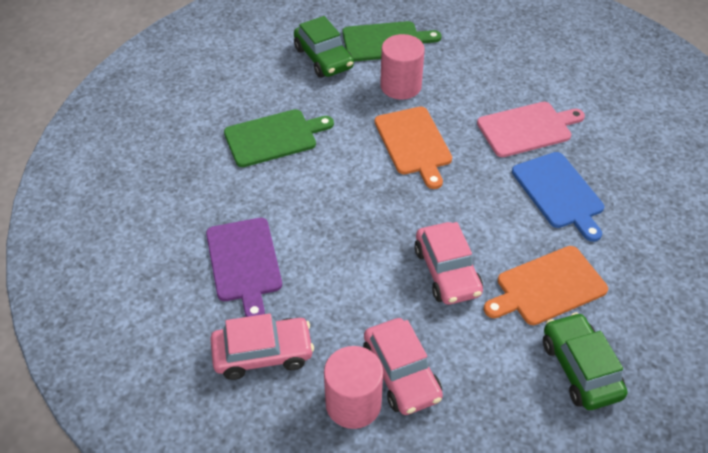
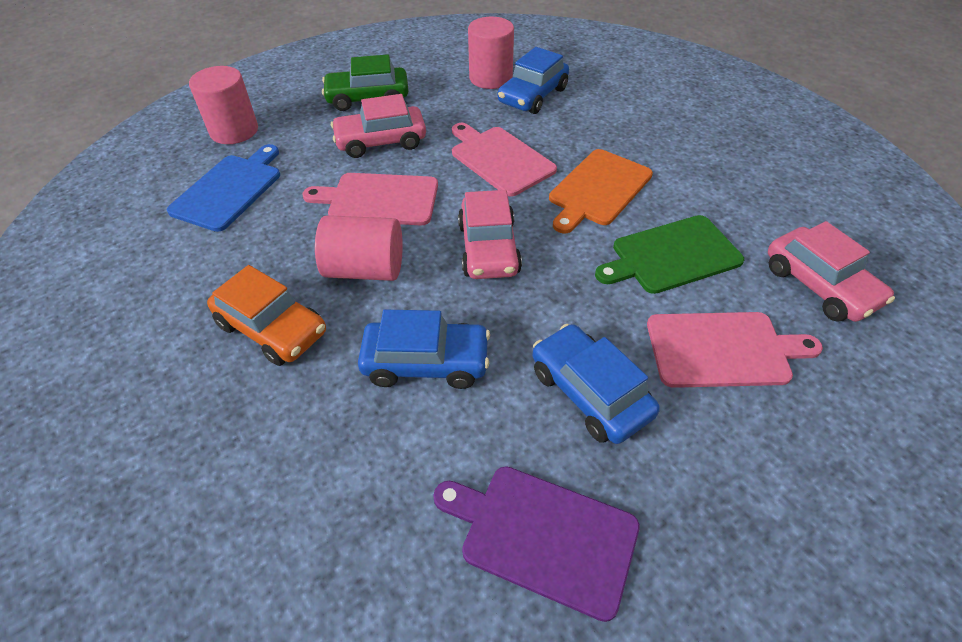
blue car: 0 -> 3
green car: 2 -> 1
green cutting board: 2 -> 1
orange car: 0 -> 1
orange cutting board: 2 -> 1
pink cutting board: 1 -> 3
pink cylinder: 2 -> 3

